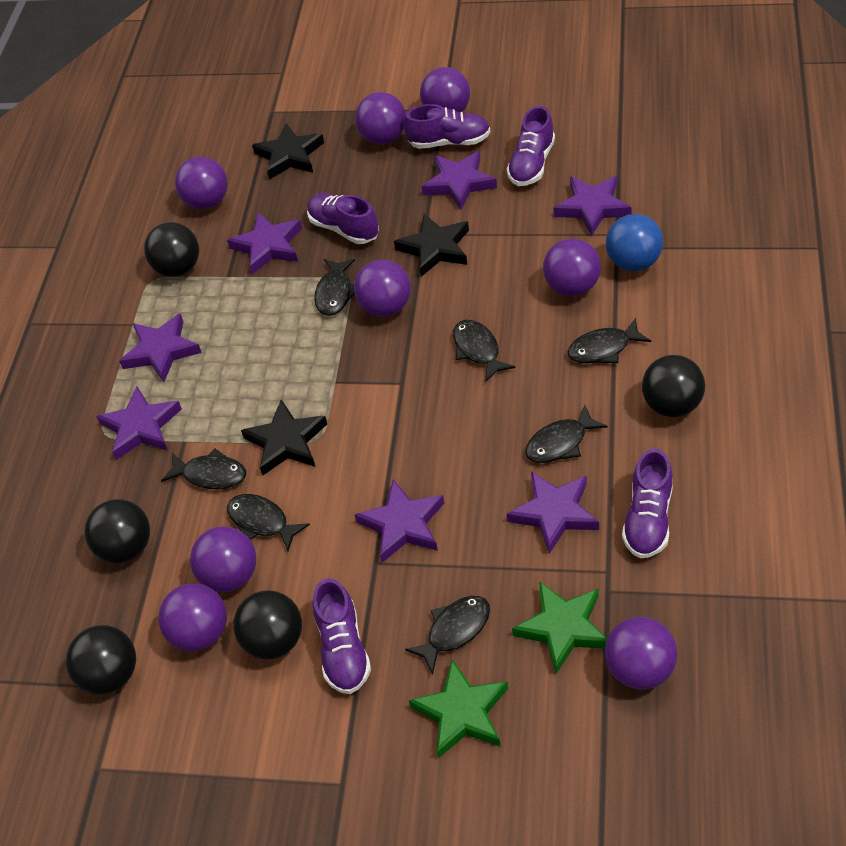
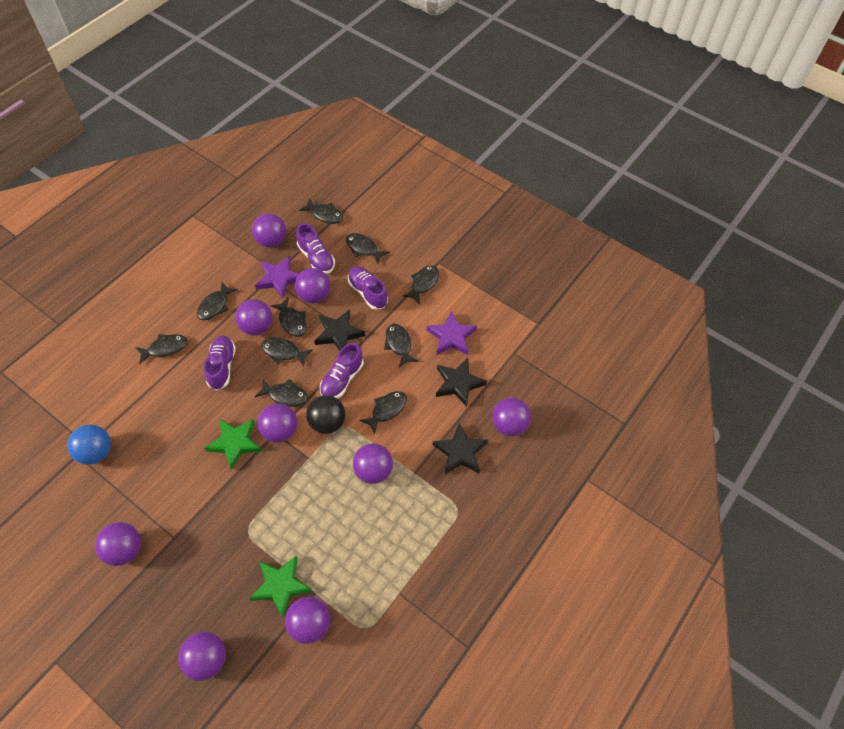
black ball: 5 -> 1
black fish: 7 -> 10
purple ball: 8 -> 9
purple shoe: 5 -> 4
purple star: 7 -> 2

